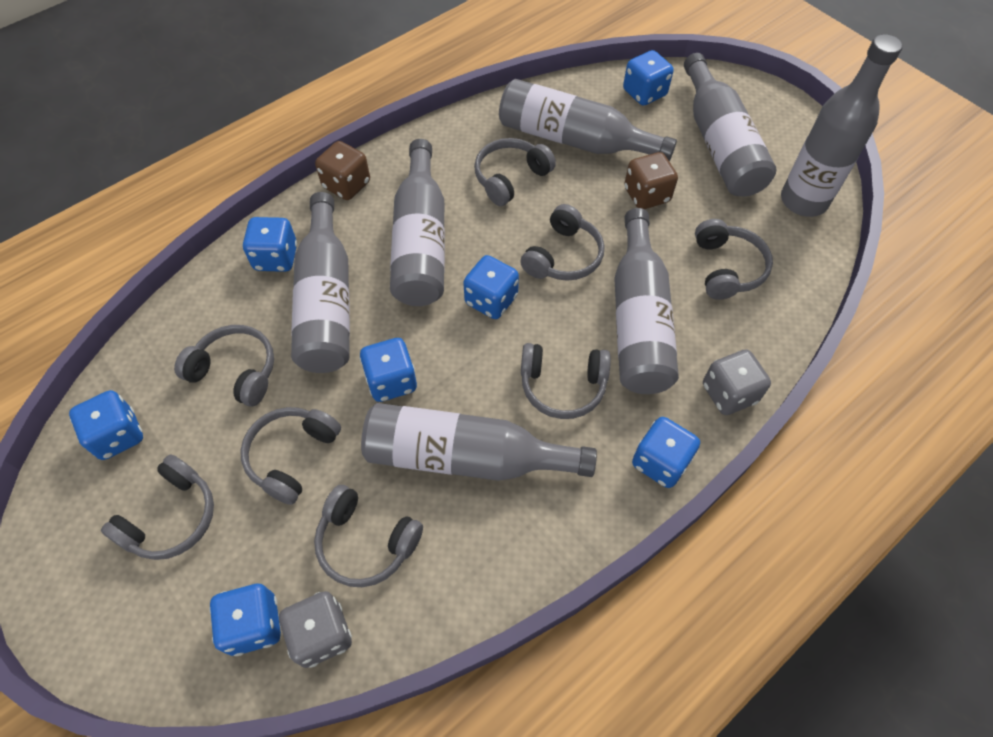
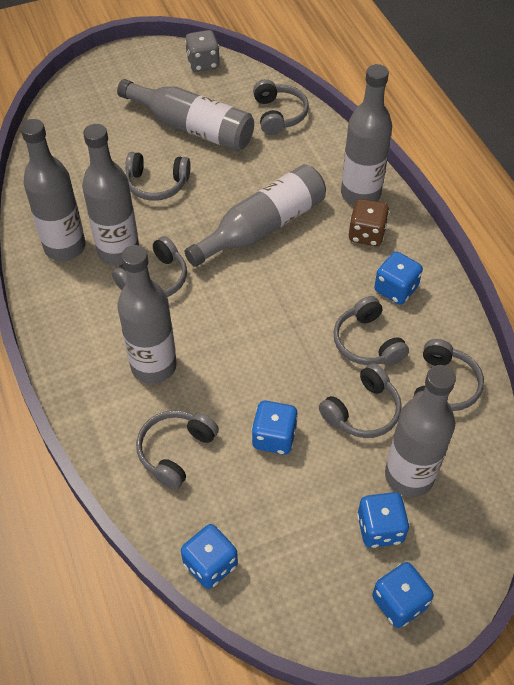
blue dice: 7 -> 5
brown dice: 2 -> 1
grey dice: 2 -> 1
grey headphones: 8 -> 7

